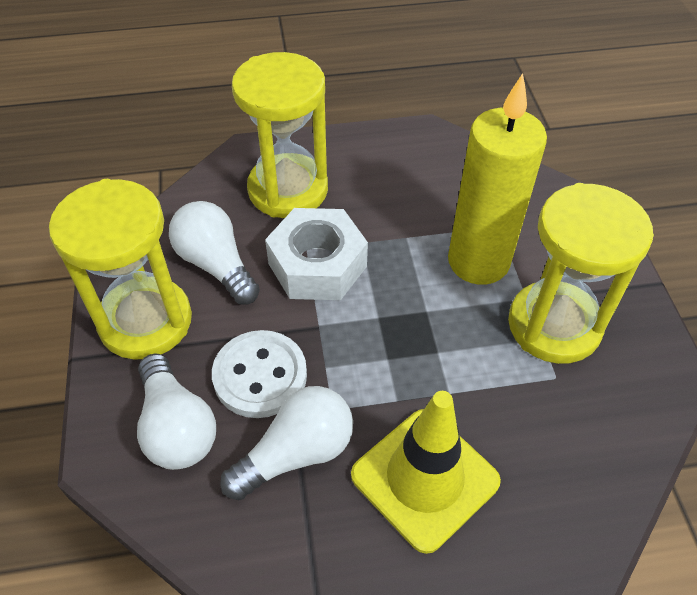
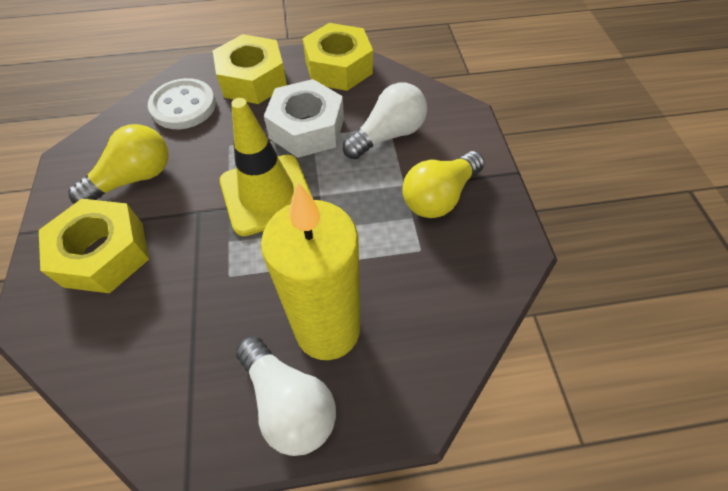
white light bulb: 3 -> 2
yellow hourglass: 3 -> 0
yellow light bulb: 0 -> 2
yellow nut: 0 -> 3

